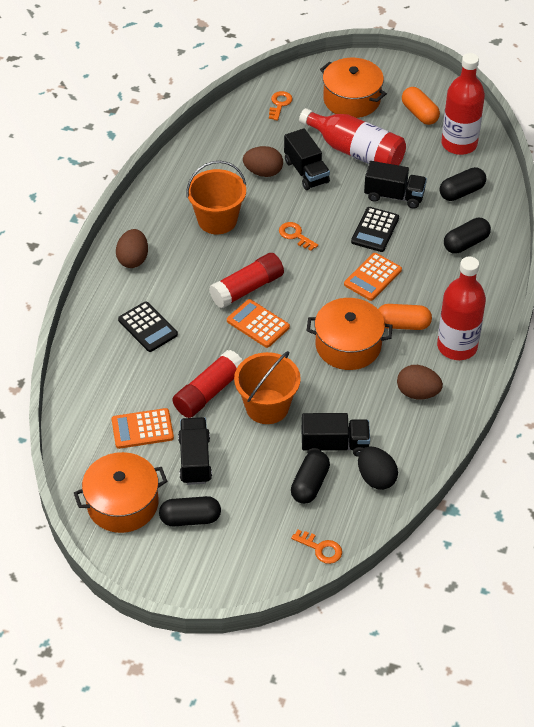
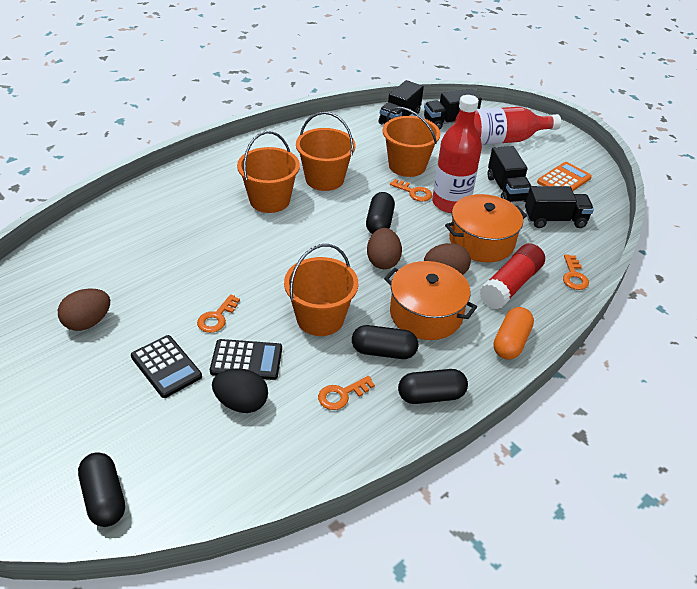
orange bucket: 2 -> 4
orange calculator: 3 -> 1
orange capsule: 2 -> 1
orange key: 3 -> 4
orange pot: 3 -> 2
red bottle: 3 -> 2
red glue stick: 2 -> 1

